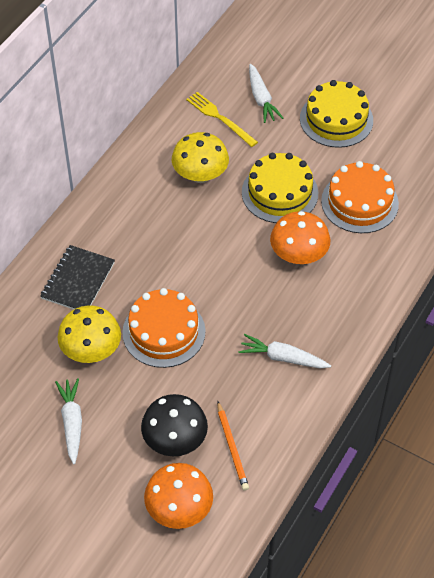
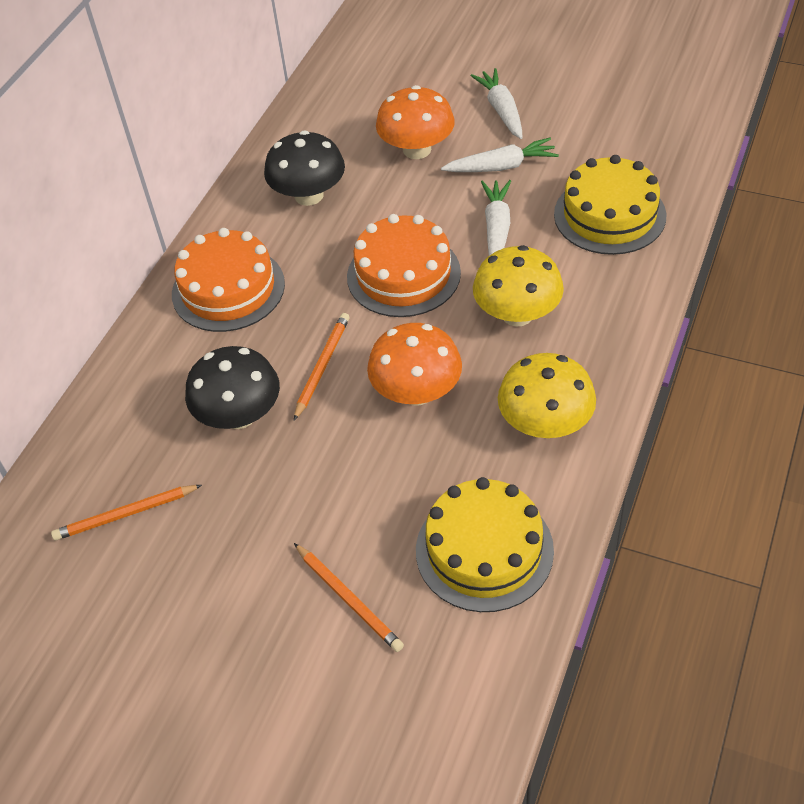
black mushroom: 1 -> 2
black notebook: 1 -> 0
orange pencil: 1 -> 3
yellow fork: 1 -> 0

